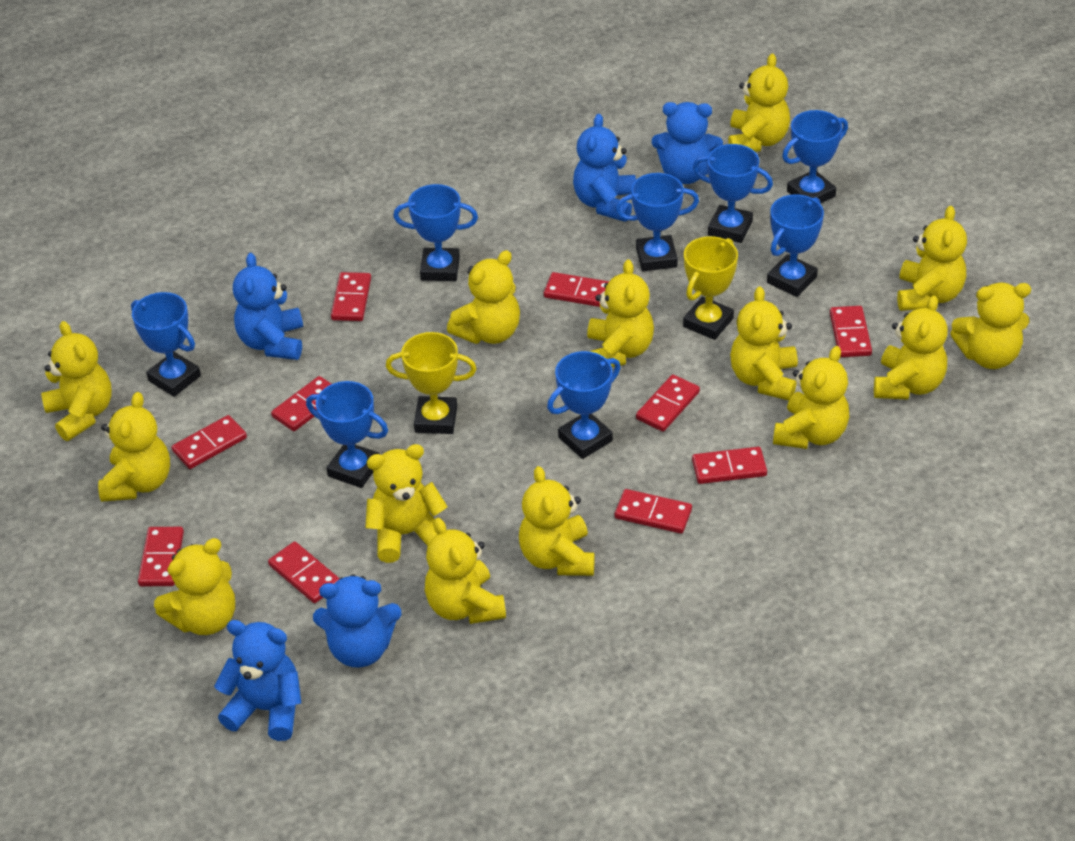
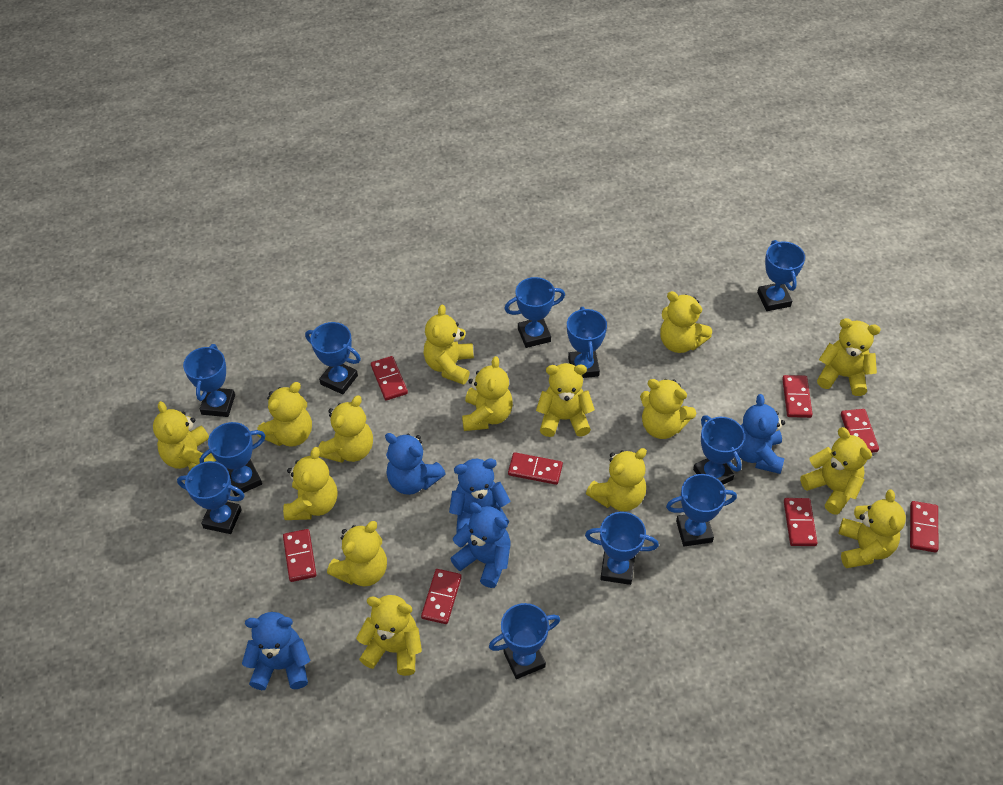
blue trophy: 8 -> 11
red domino: 10 -> 8
yellow teddy bear: 14 -> 15
yellow trophy: 2 -> 0

